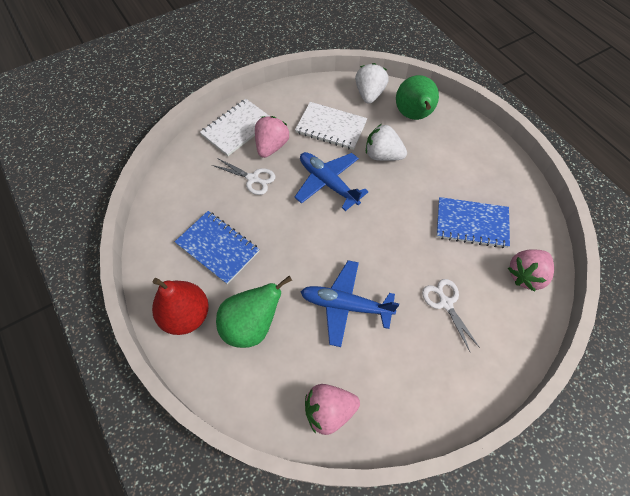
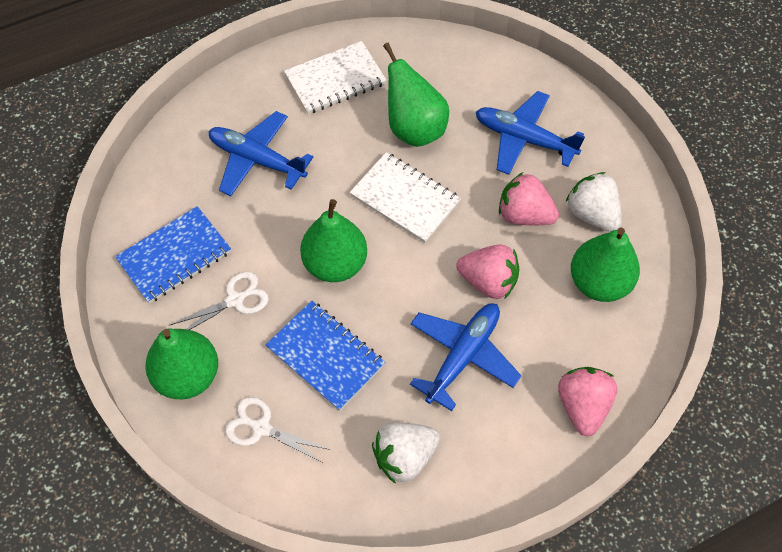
blue plane: 2 -> 3
green pear: 2 -> 4
red pear: 1 -> 0

